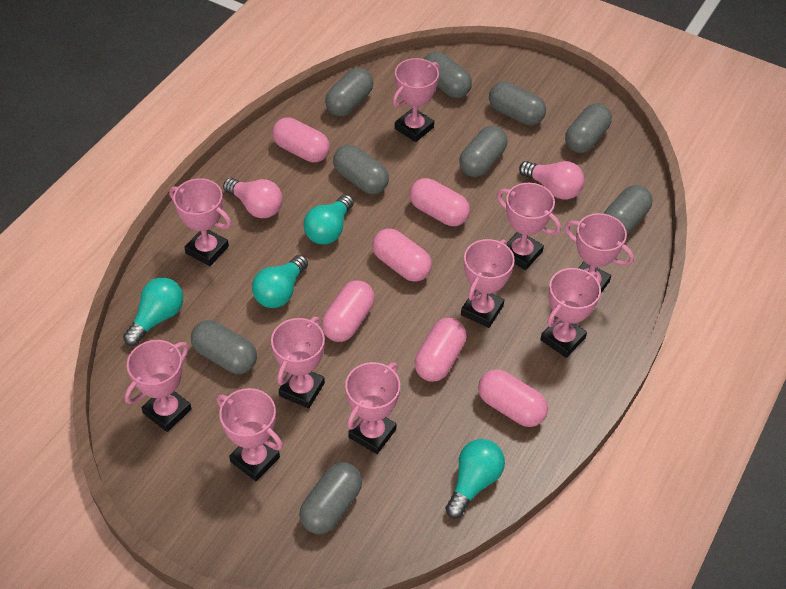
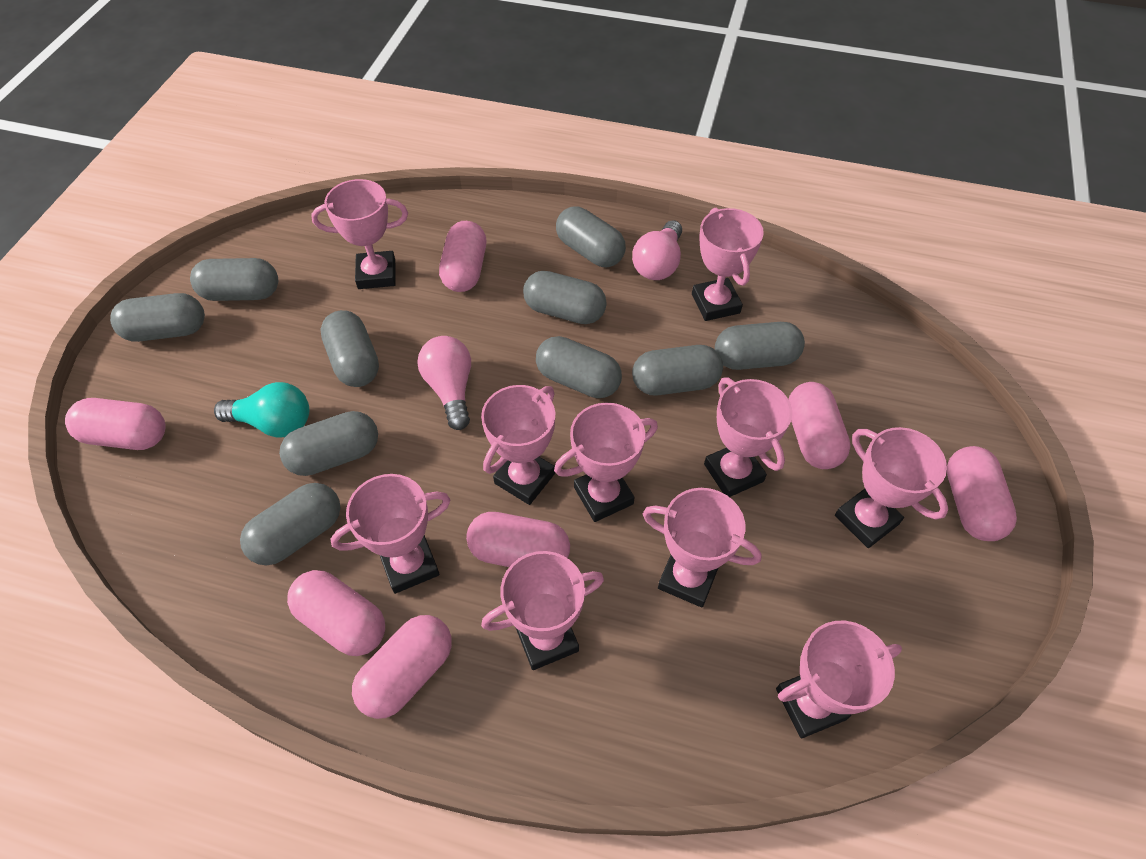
grey capsule: 9 -> 10
pink capsule: 6 -> 7
turquoise light bulb: 4 -> 1

